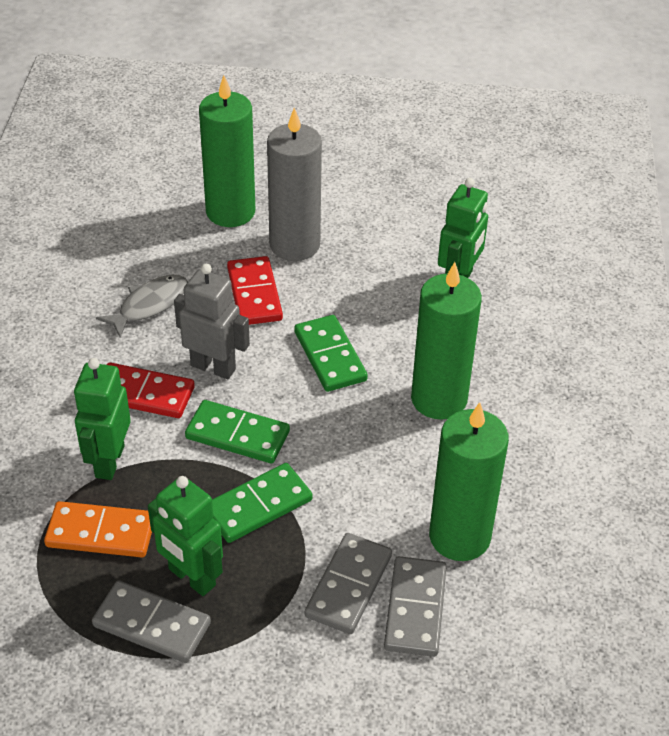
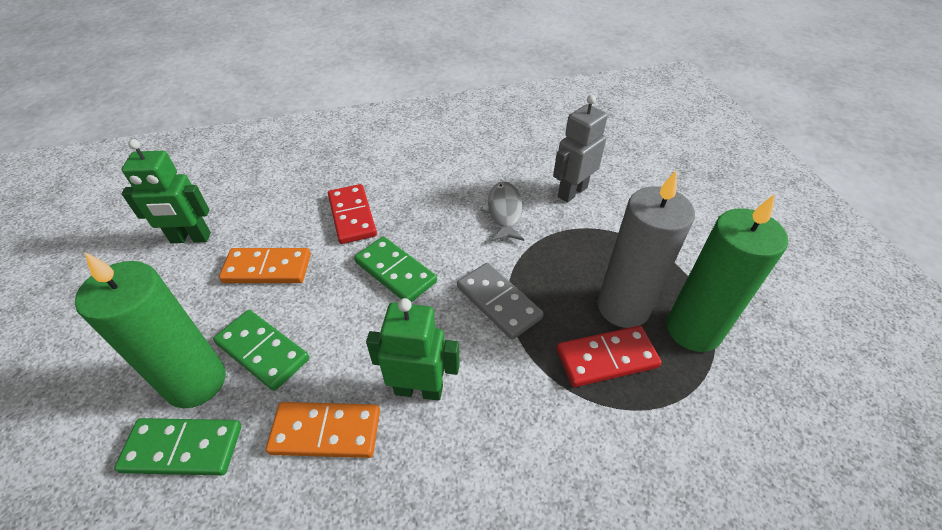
green candle: 3 -> 2
green robot: 3 -> 2
grey domino: 3 -> 1
orange domino: 1 -> 2

